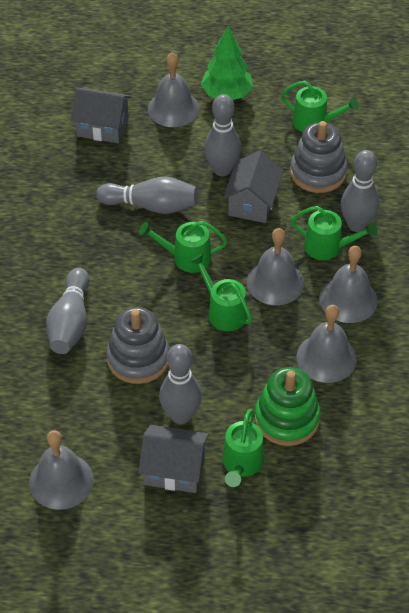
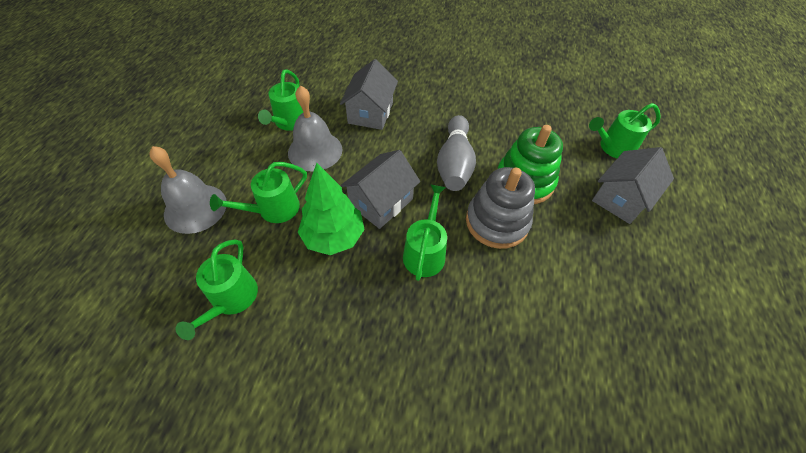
grey bell: 5 -> 2
grey bowling pin: 5 -> 1
grey stacking toy: 2 -> 1

